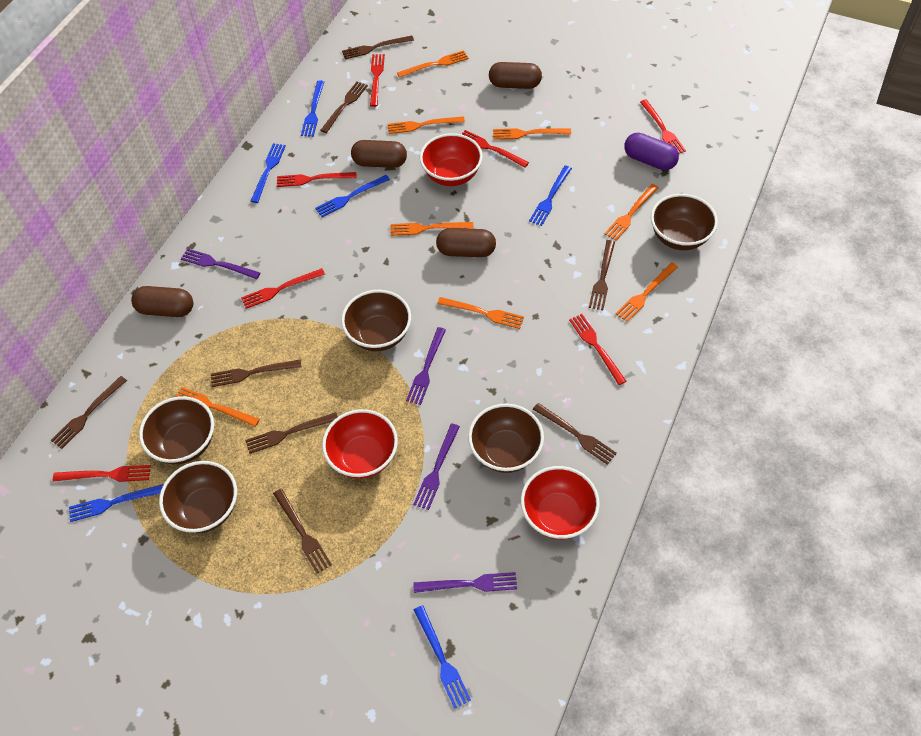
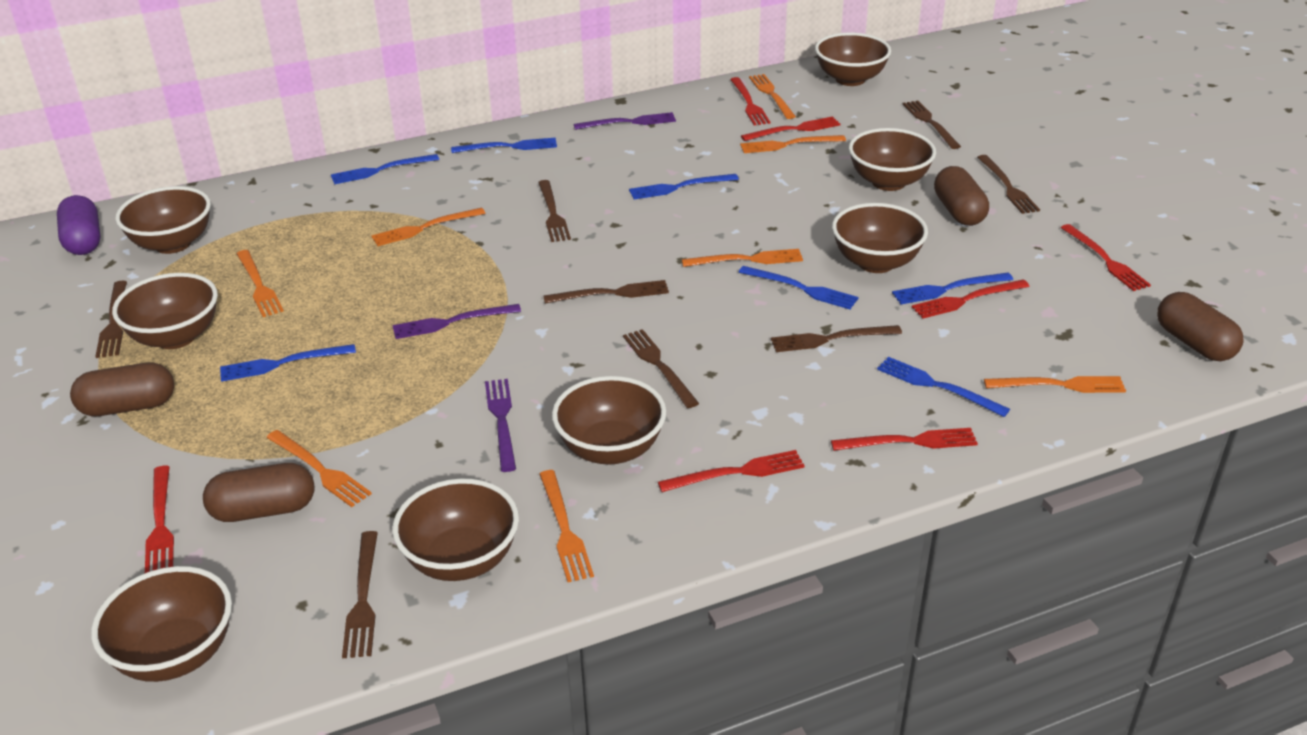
blue fork: 6 -> 7
brown bowl: 5 -> 8
purple fork: 4 -> 3
red bowl: 3 -> 0

